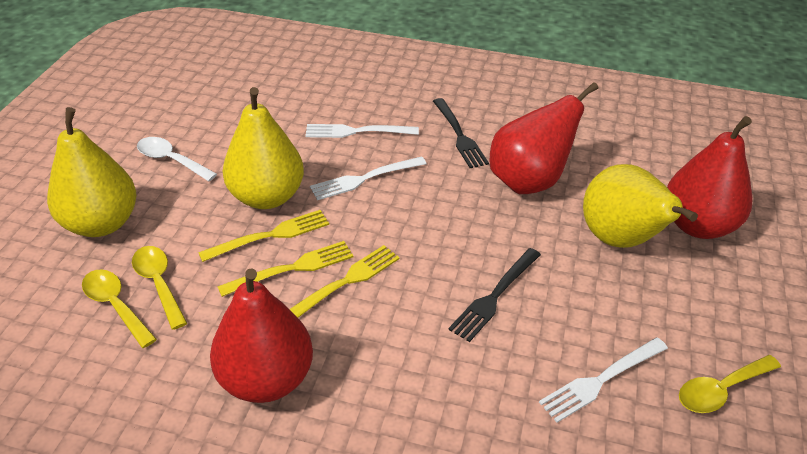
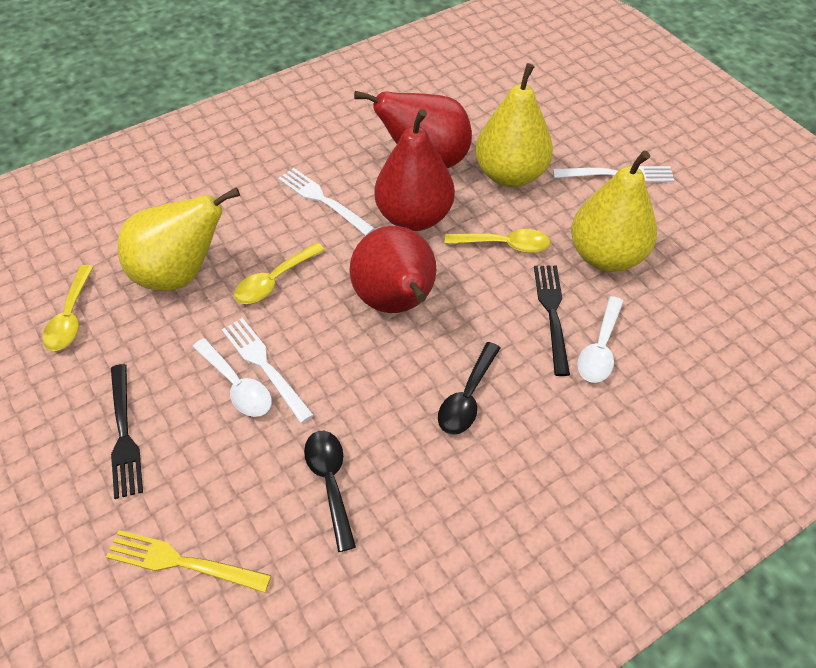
black spoon: 0 -> 2
white spoon: 1 -> 2
yellow fork: 3 -> 1

